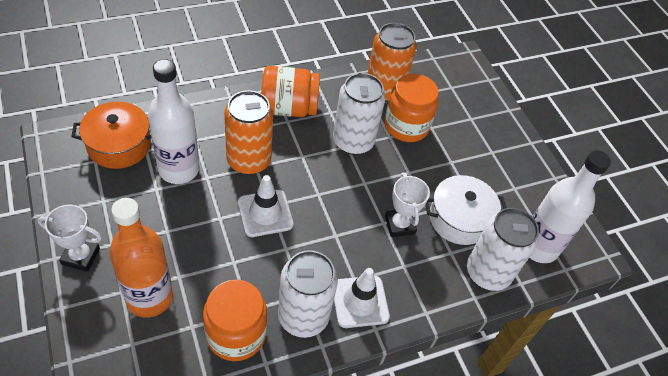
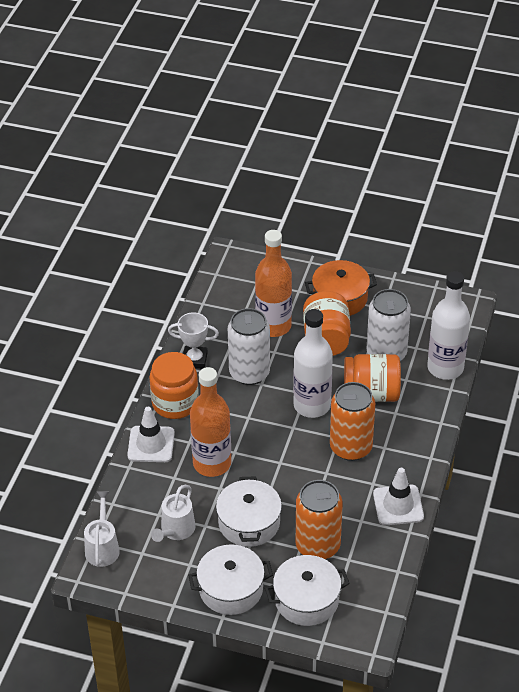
orange bottle: 1 -> 2
white can: 3 -> 2
white pot: 1 -> 3
white trophy: 2 -> 1
white watering can: 0 -> 2

